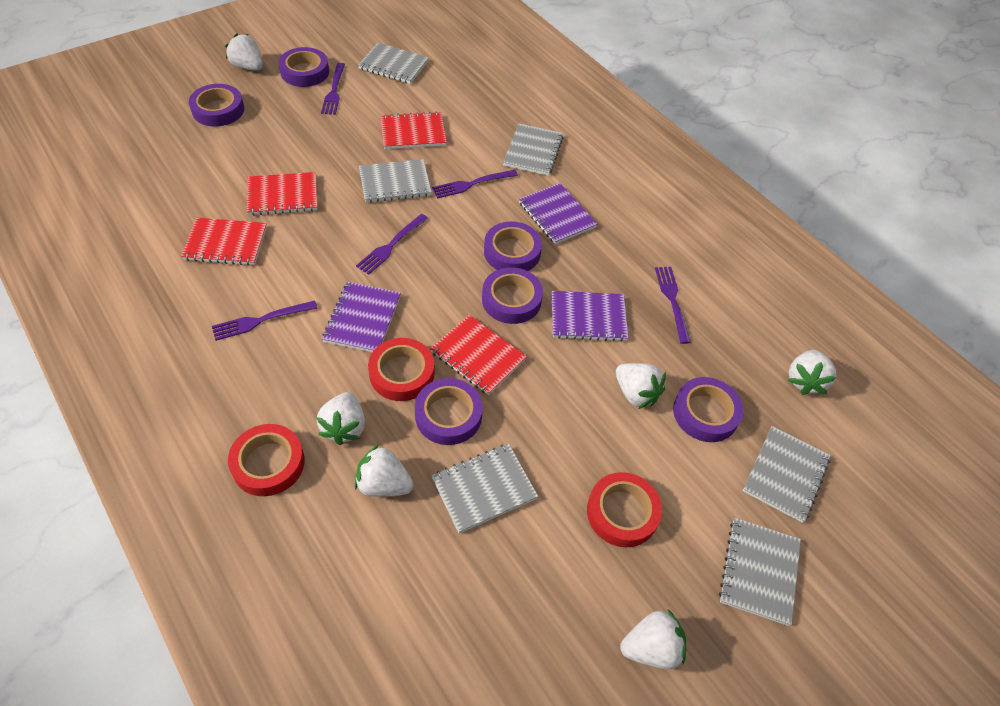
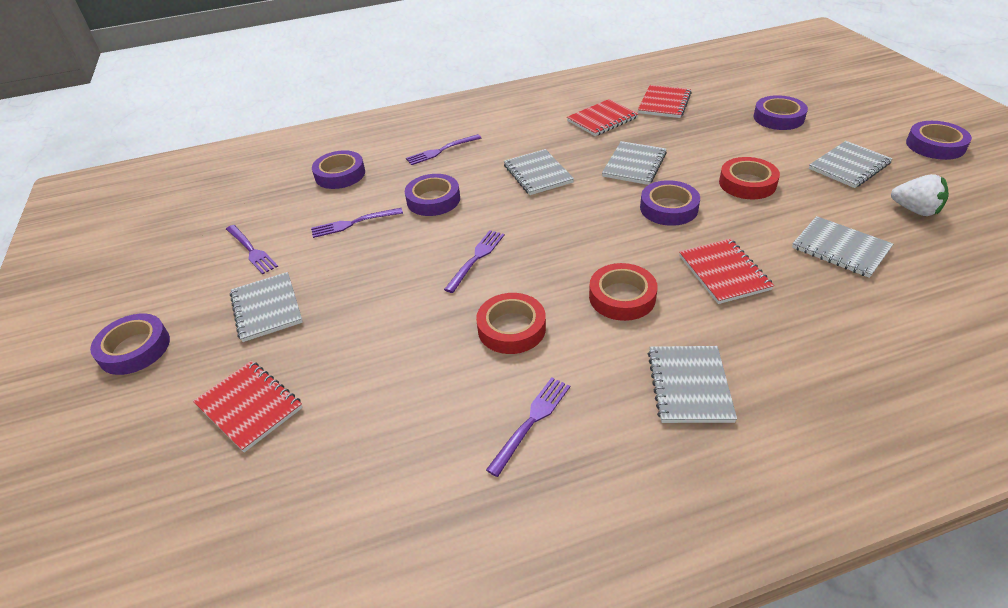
purple notebook: 3 -> 0
white strawberry: 6 -> 1

